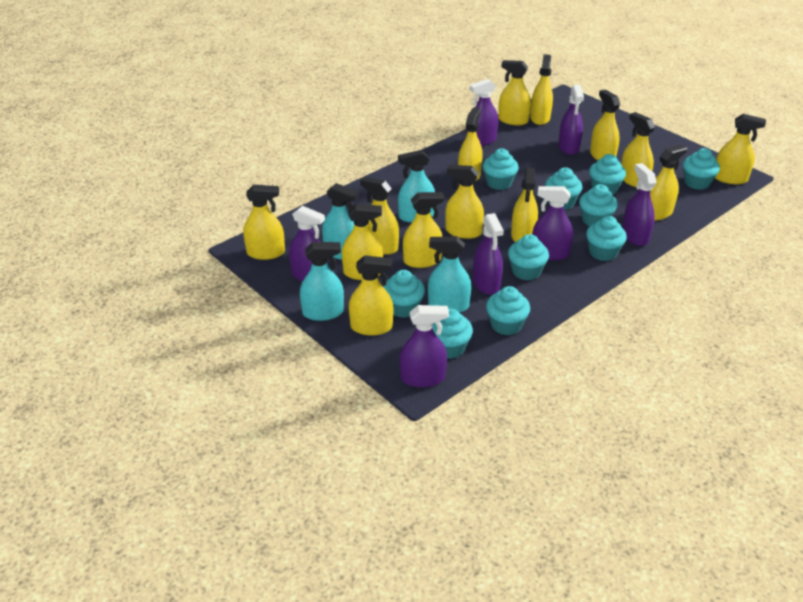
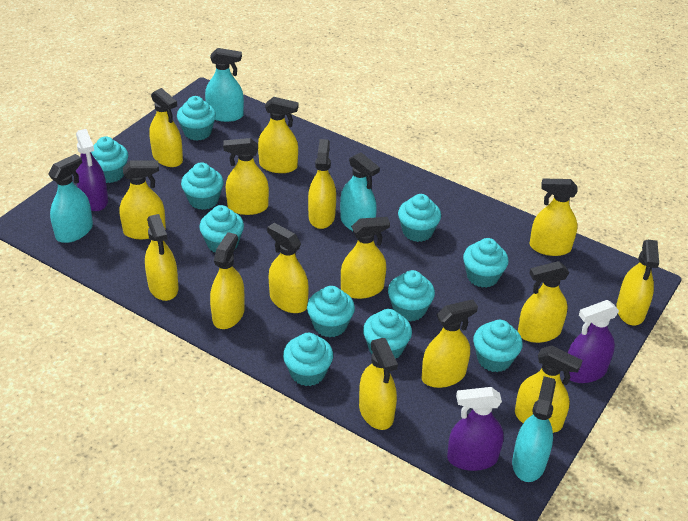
purple spray bottle: 7 -> 3
turquoise cupcake: 10 -> 11
yellow spray bottle: 14 -> 15

